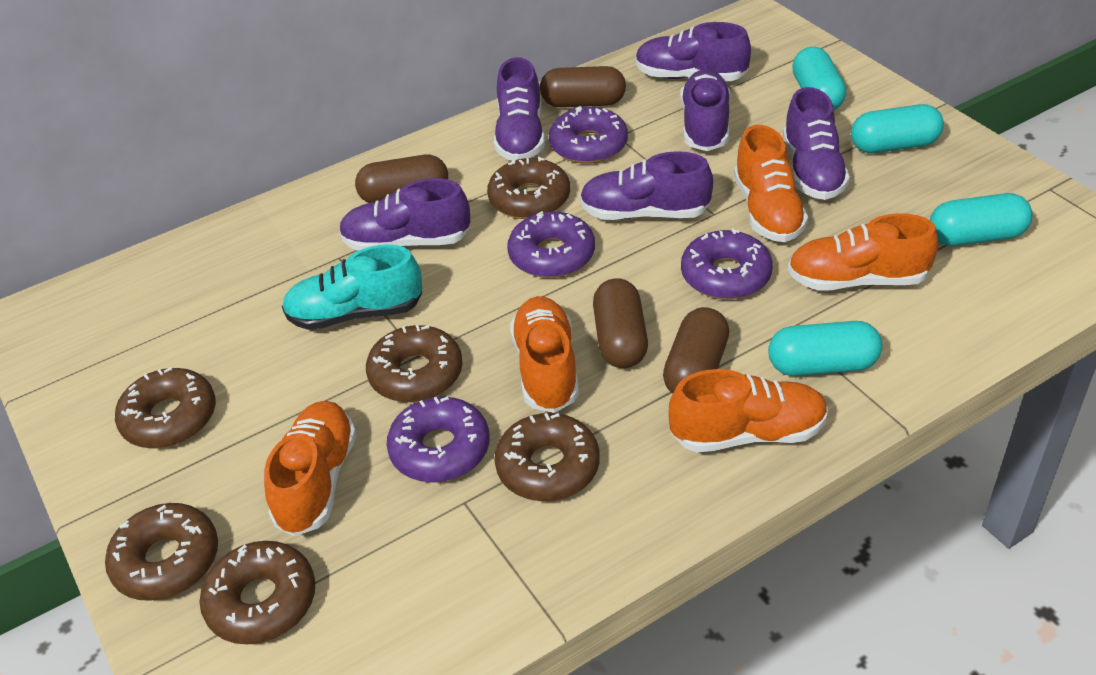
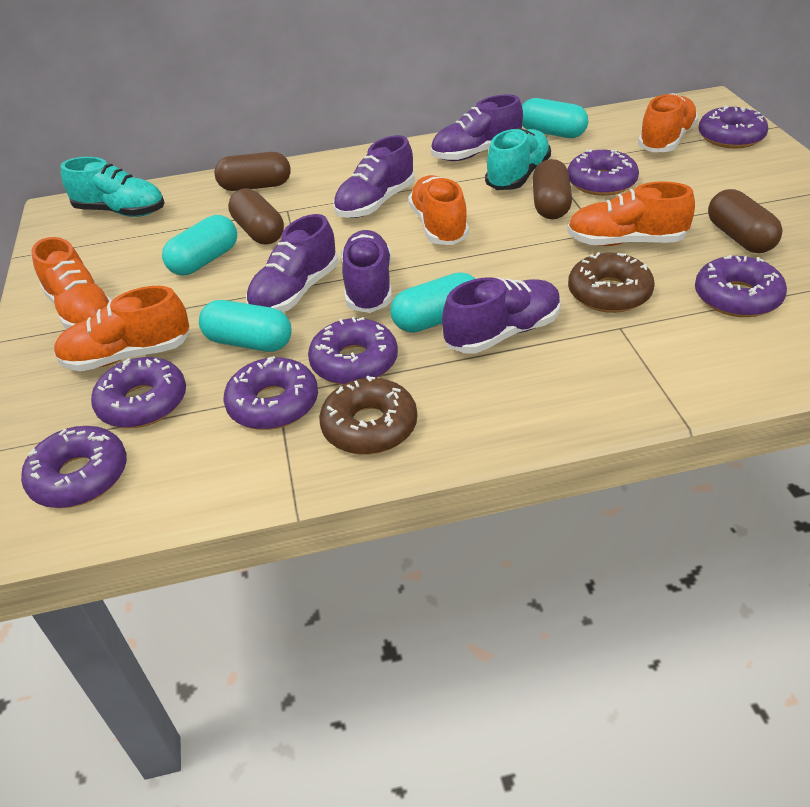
brown donut: 6 -> 2
purple donut: 4 -> 7
purple shoe: 6 -> 5
turquoise shoe: 1 -> 2

